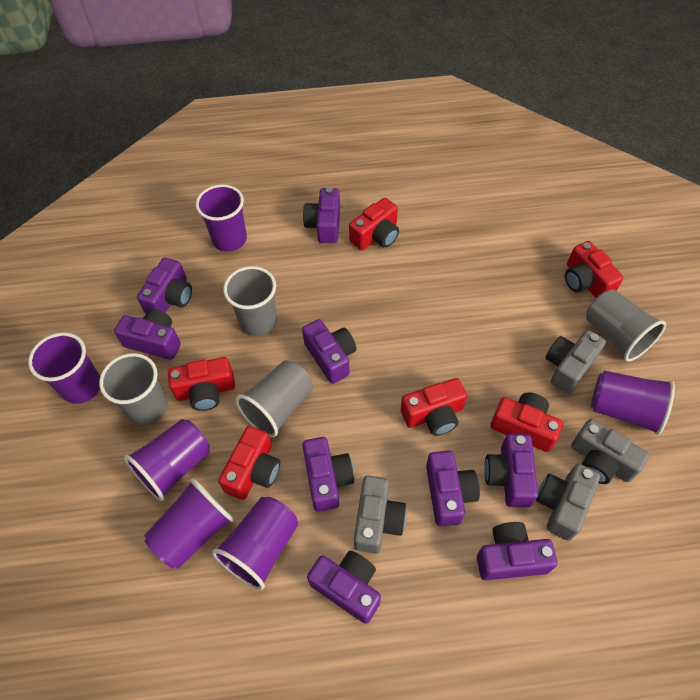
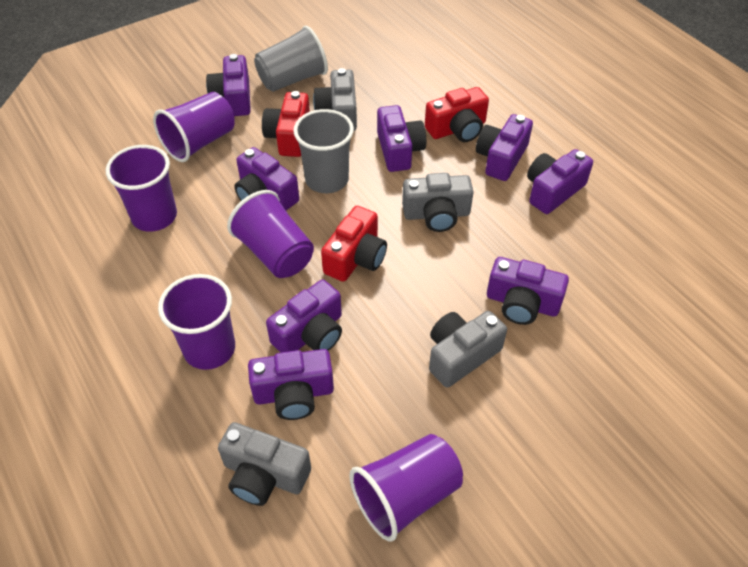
grey cup: 4 -> 2
purple camera: 9 -> 8
purple cup: 6 -> 5
red camera: 6 -> 3

